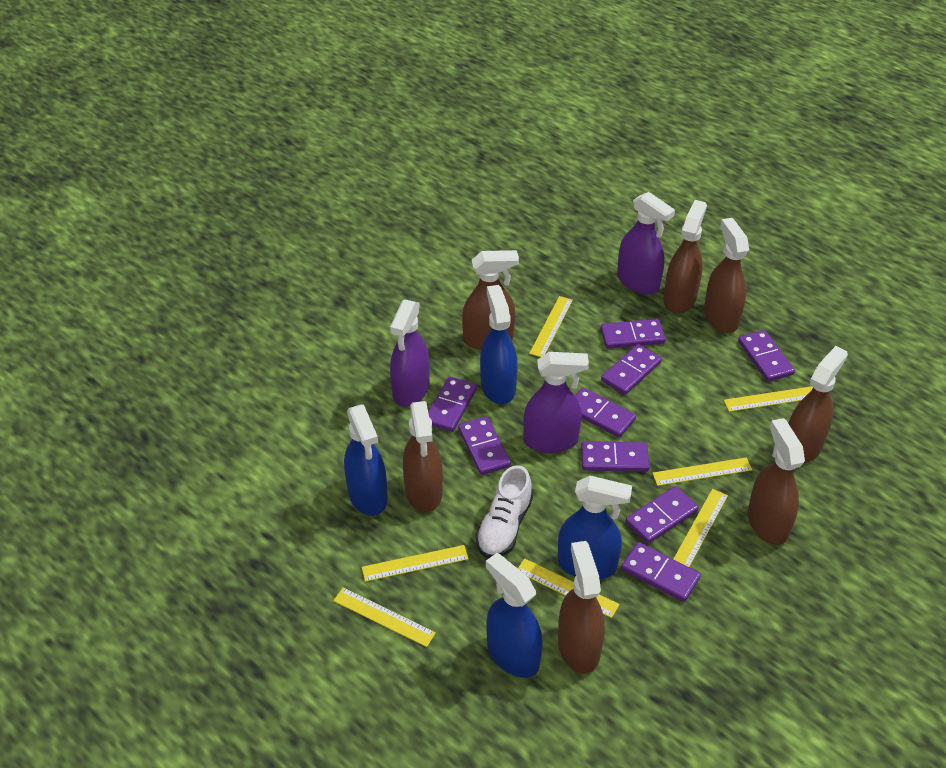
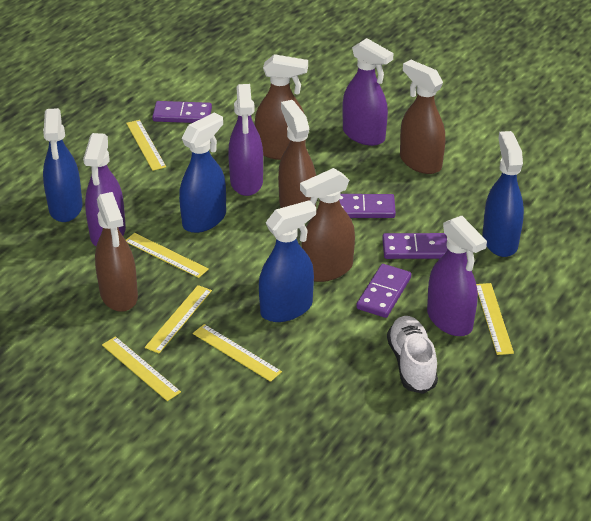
brown spray bottle: 7 -> 5
purple domino: 9 -> 4
purple spray bottle: 3 -> 4
yellow ruler: 7 -> 6

